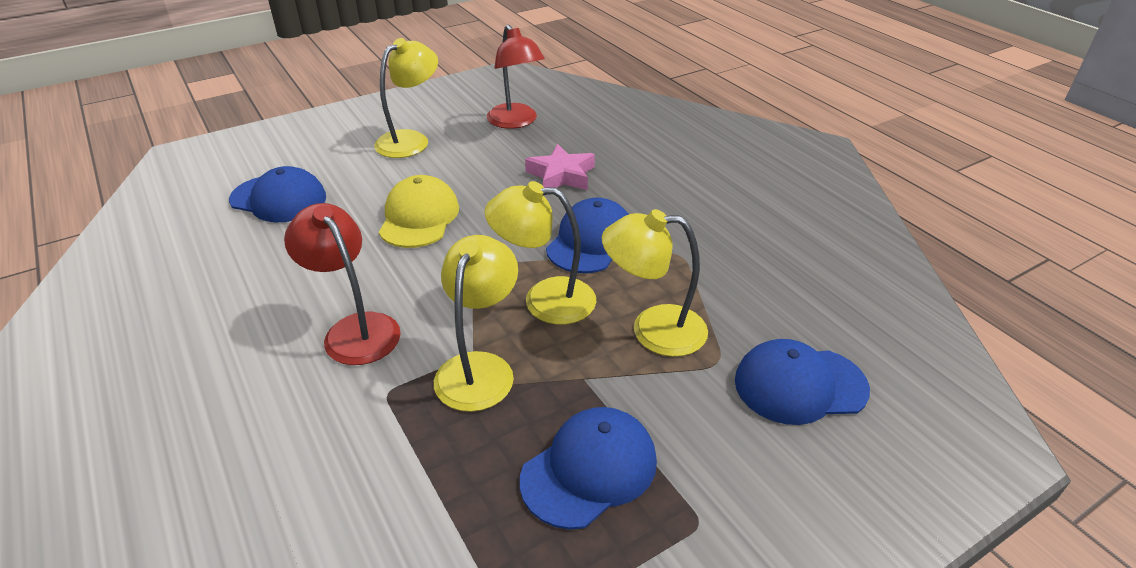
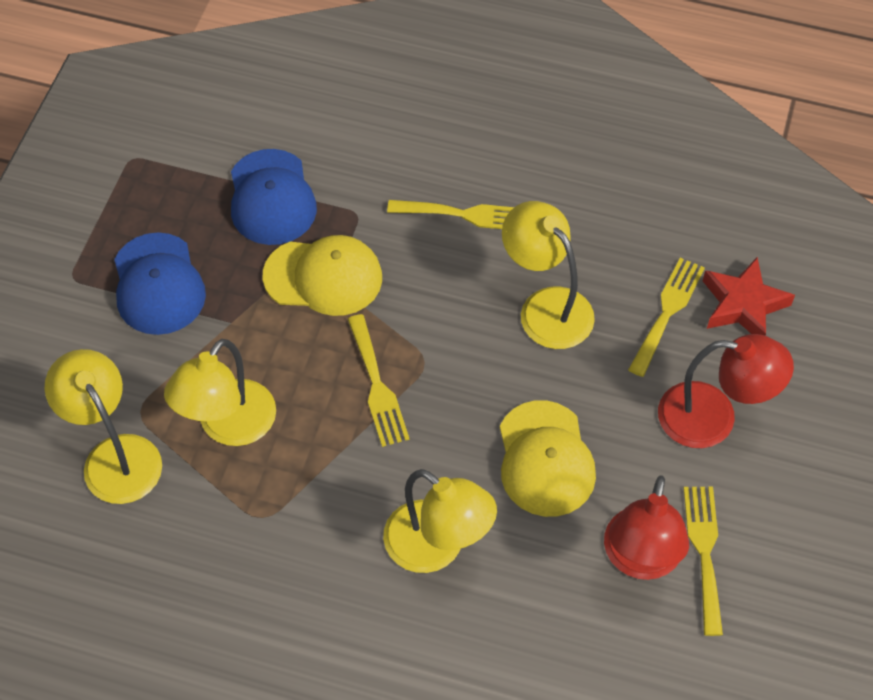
blue cap: 4 -> 2
pink star: 1 -> 0
red star: 0 -> 1
yellow cap: 1 -> 2
yellow fork: 0 -> 4

